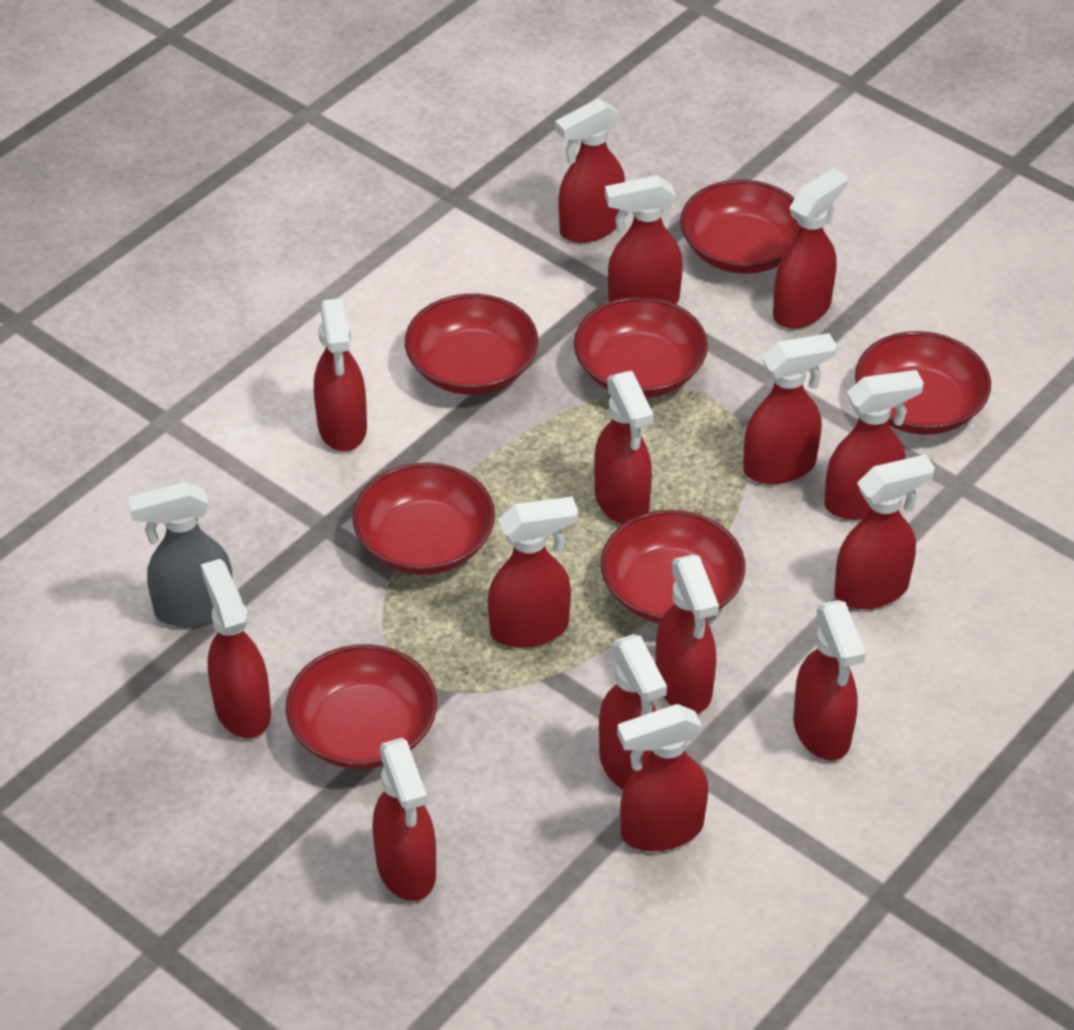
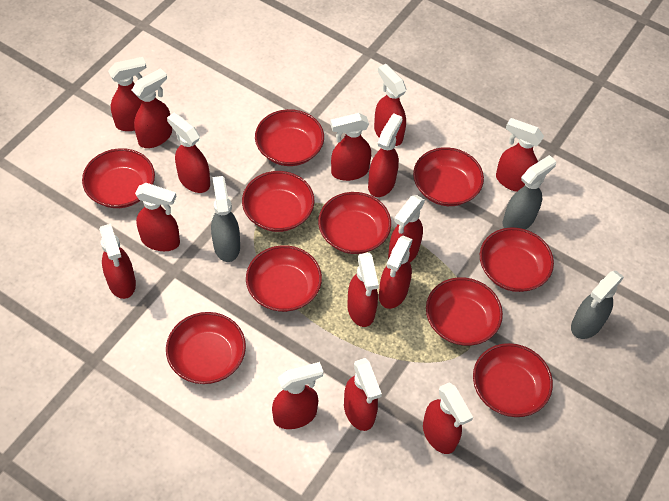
grey spray bottle: 1 -> 3
red bowl: 7 -> 10

